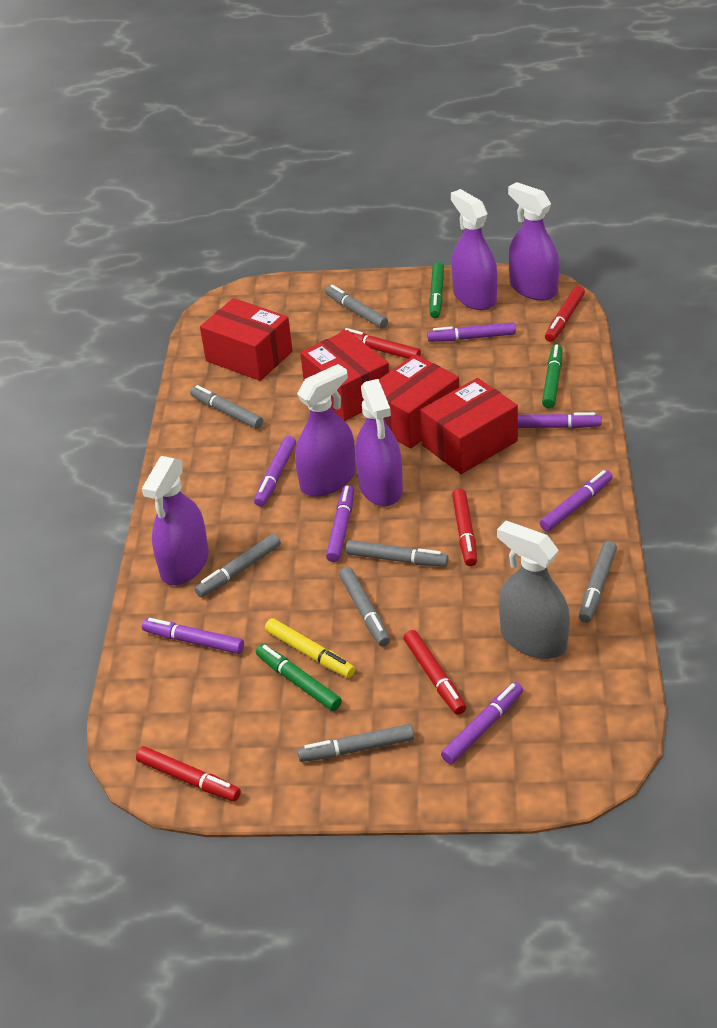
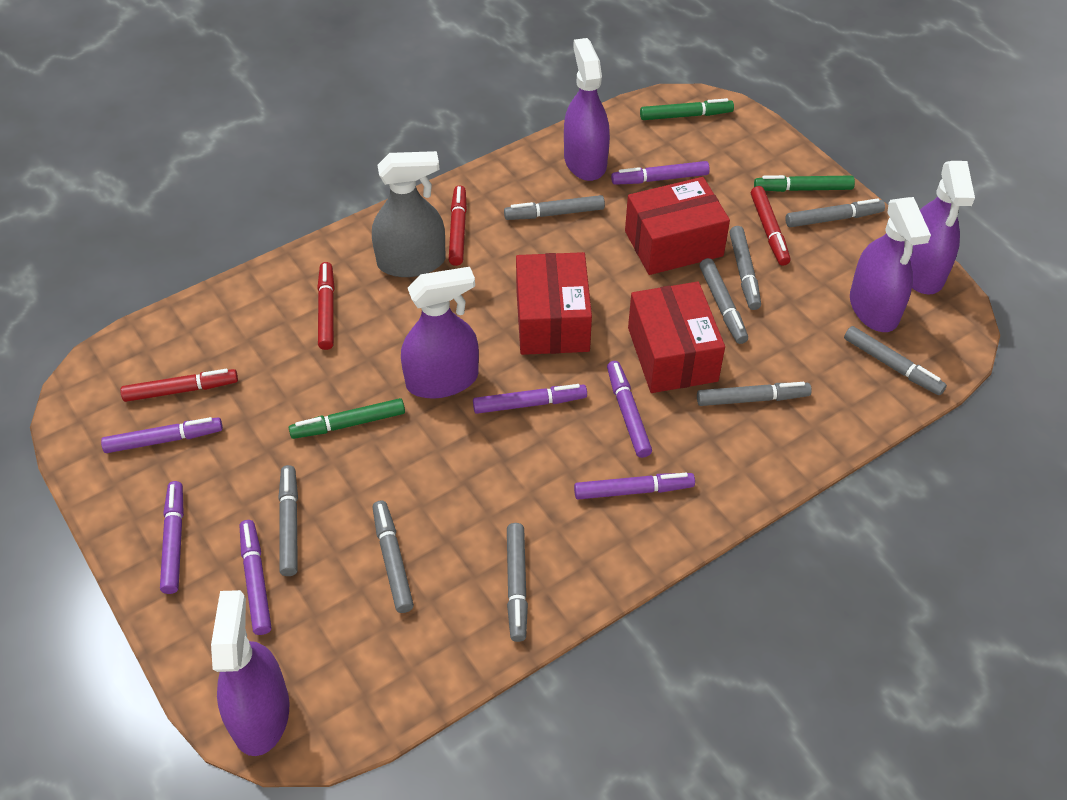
grey marker: 7 -> 9
red box: 4 -> 3
red marker: 5 -> 4
yellow marker: 1 -> 0

